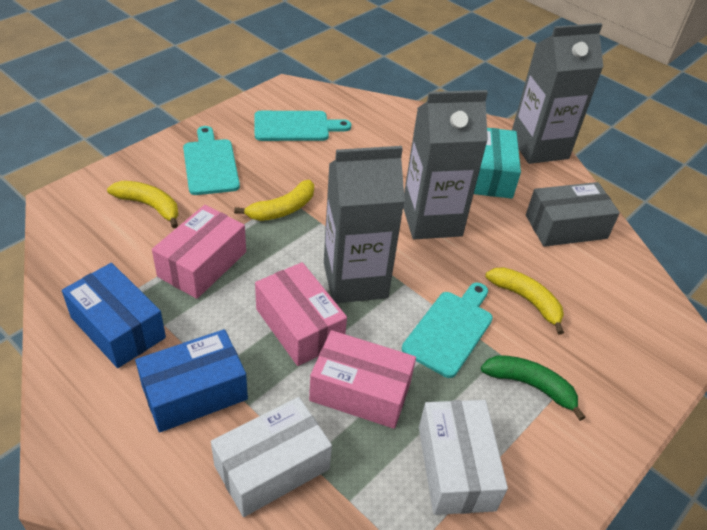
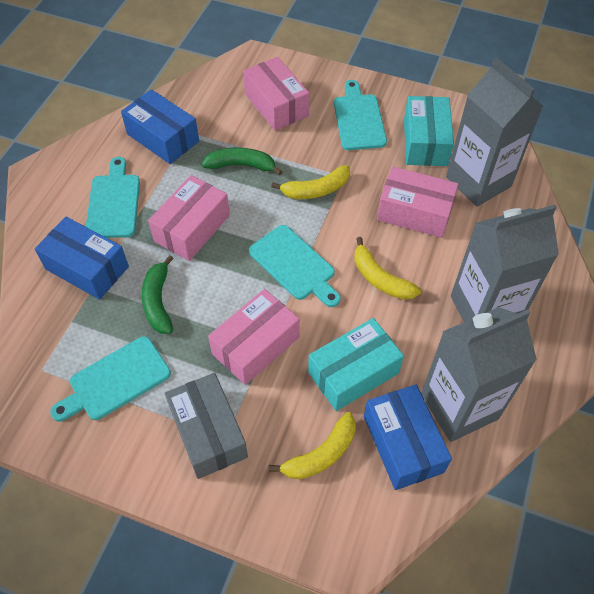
blue box: 2 -> 3
green banana: 1 -> 2
pink box: 3 -> 4
turquoise box: 1 -> 2
turquoise cutting board: 3 -> 4
white box: 2 -> 0

